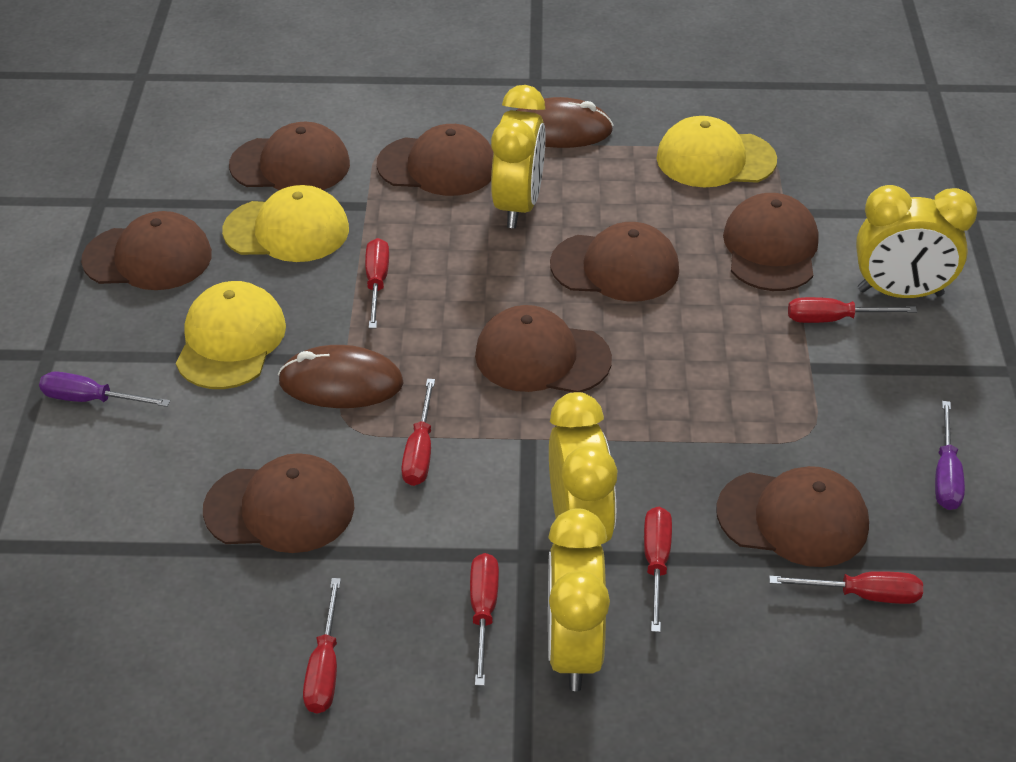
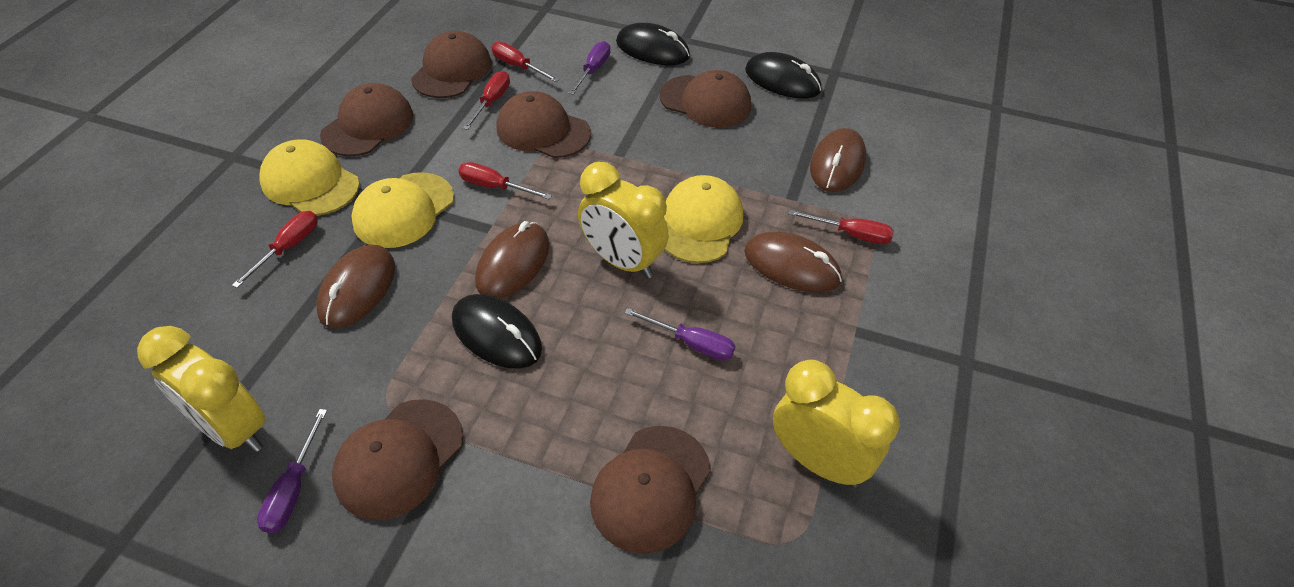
black mouse: 0 -> 3
brown cap: 8 -> 6
brown mouse: 2 -> 4
purple screwdriver: 2 -> 3
red screwdriver: 7 -> 5
yellow clock: 4 -> 3

